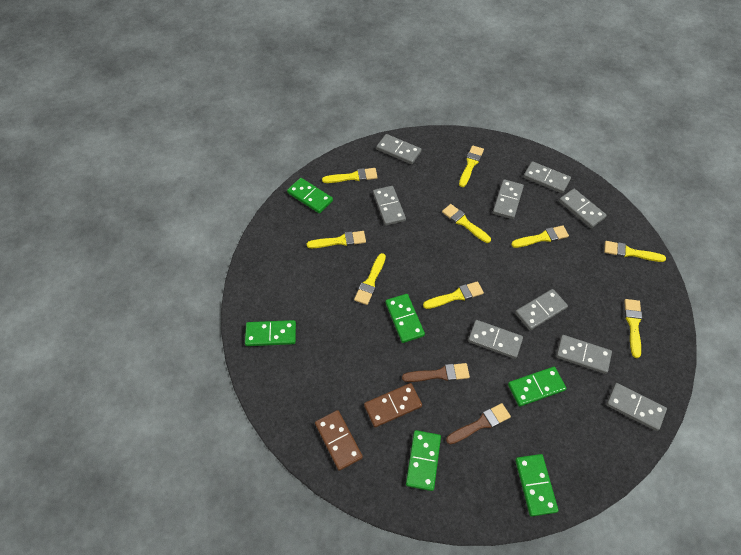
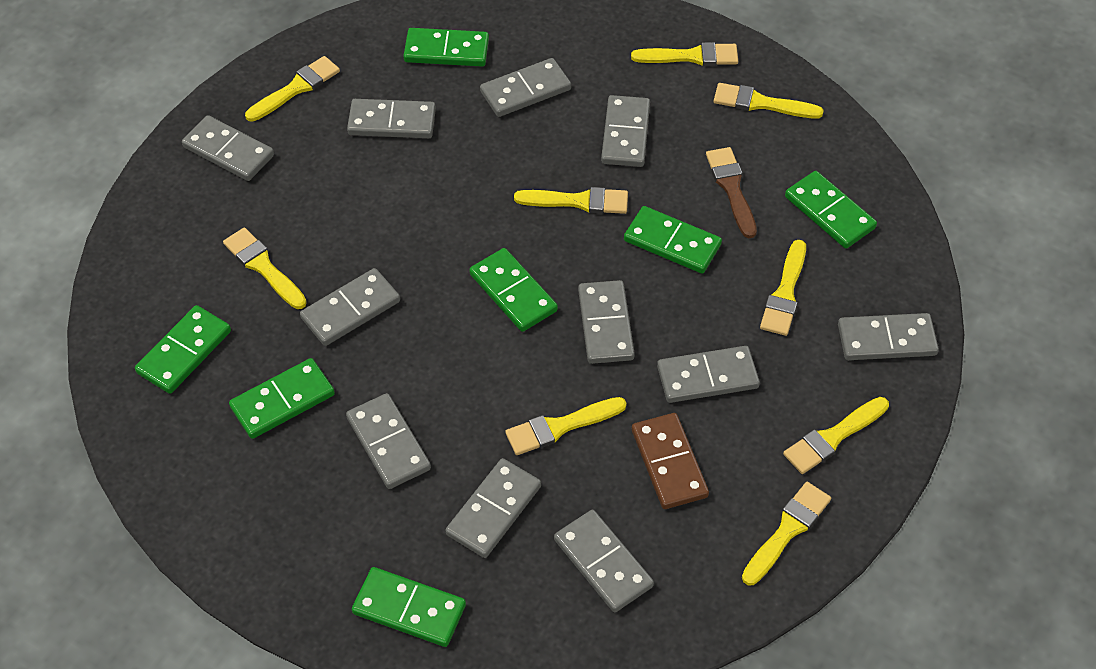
brown brush: 2 -> 1
brown domino: 2 -> 1
green domino: 6 -> 7
grey domino: 9 -> 11

